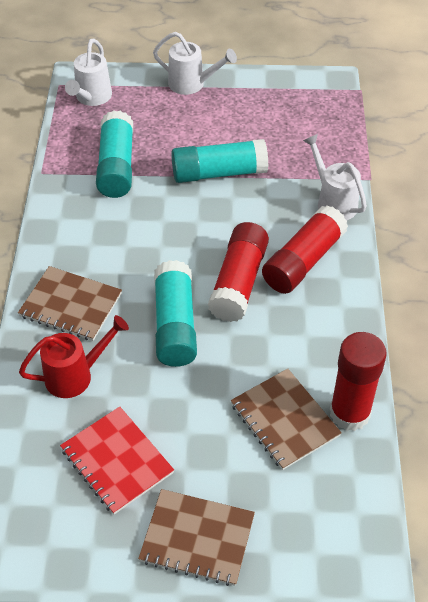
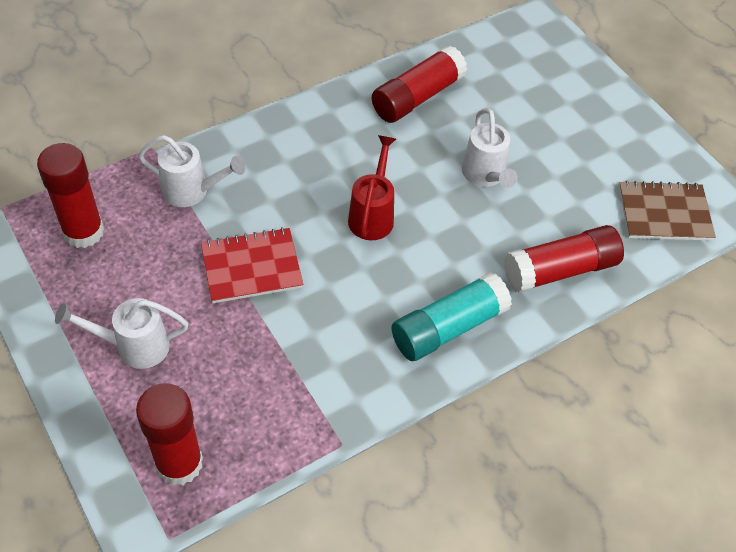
brown notebook: 3 -> 1
red glue stick: 3 -> 4
turquoise glue stick: 3 -> 1

